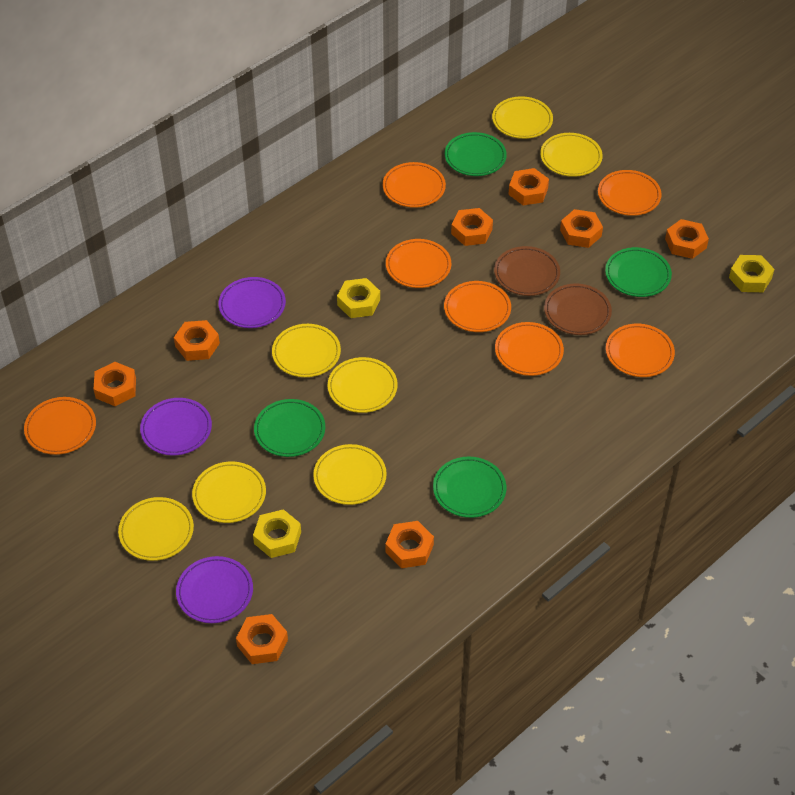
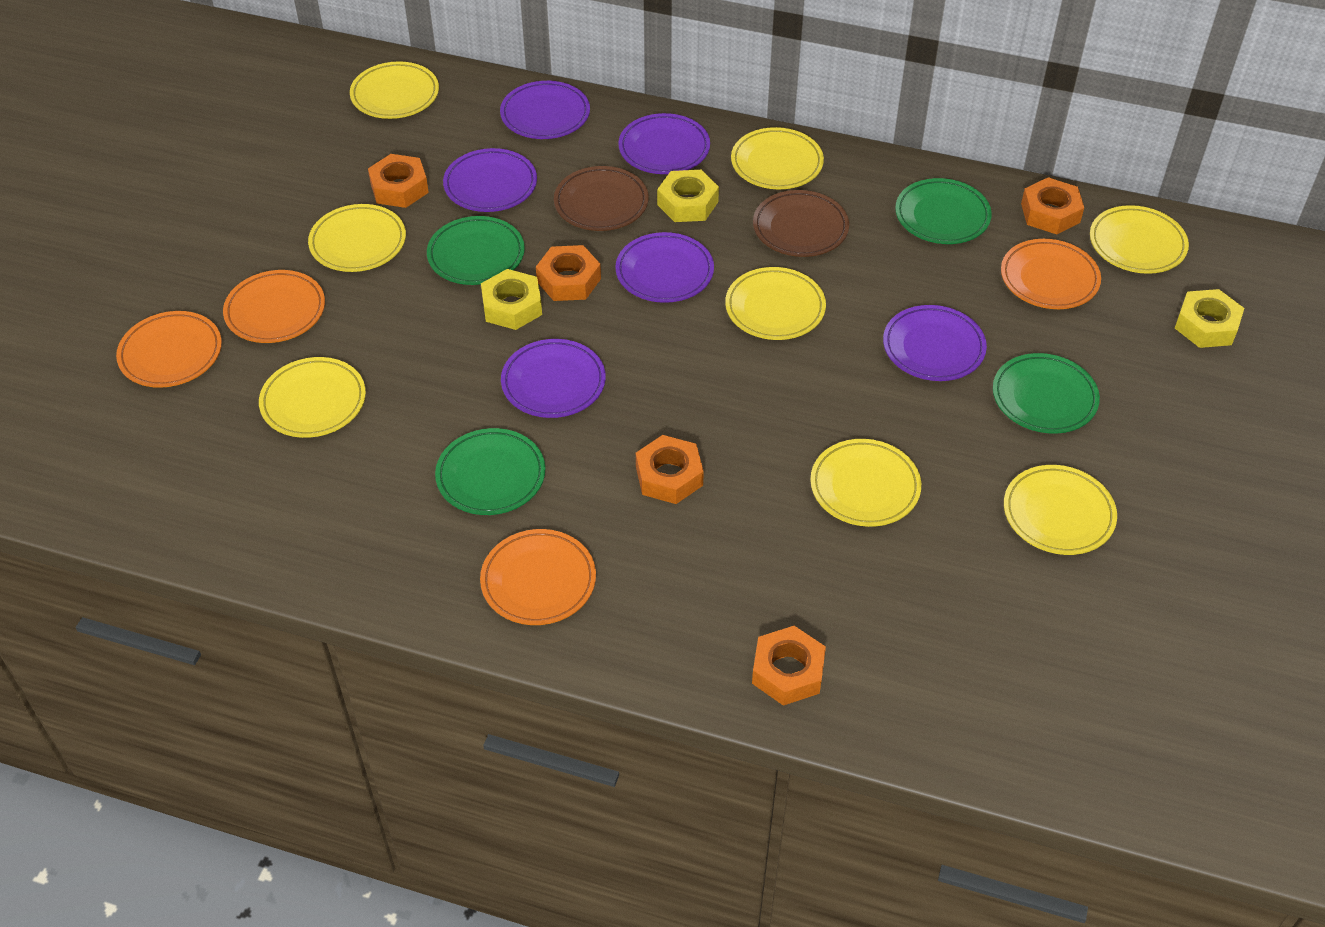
orange nut: 8 -> 5
orange plate: 7 -> 4
purple plate: 3 -> 6
yellow plate: 7 -> 8

